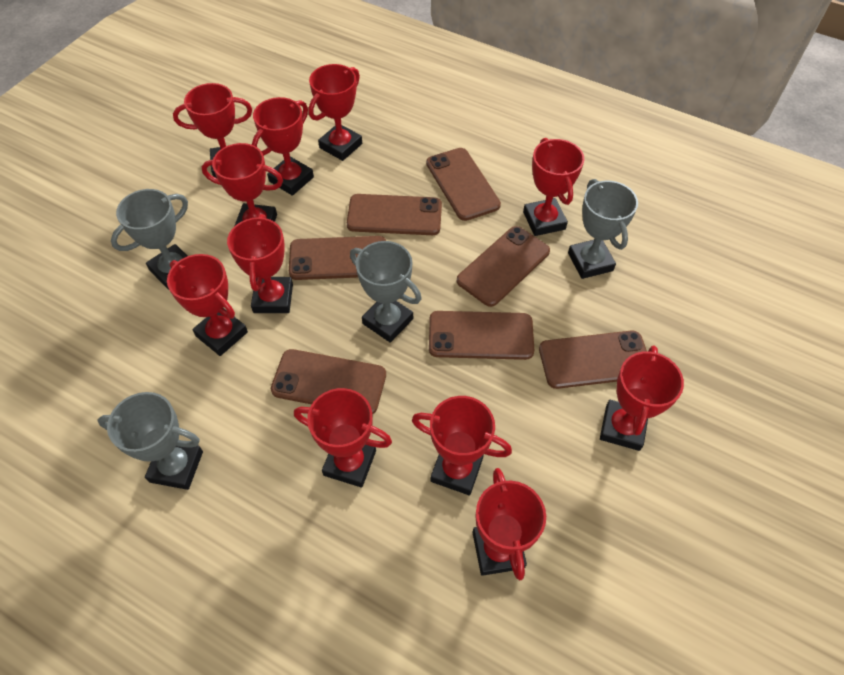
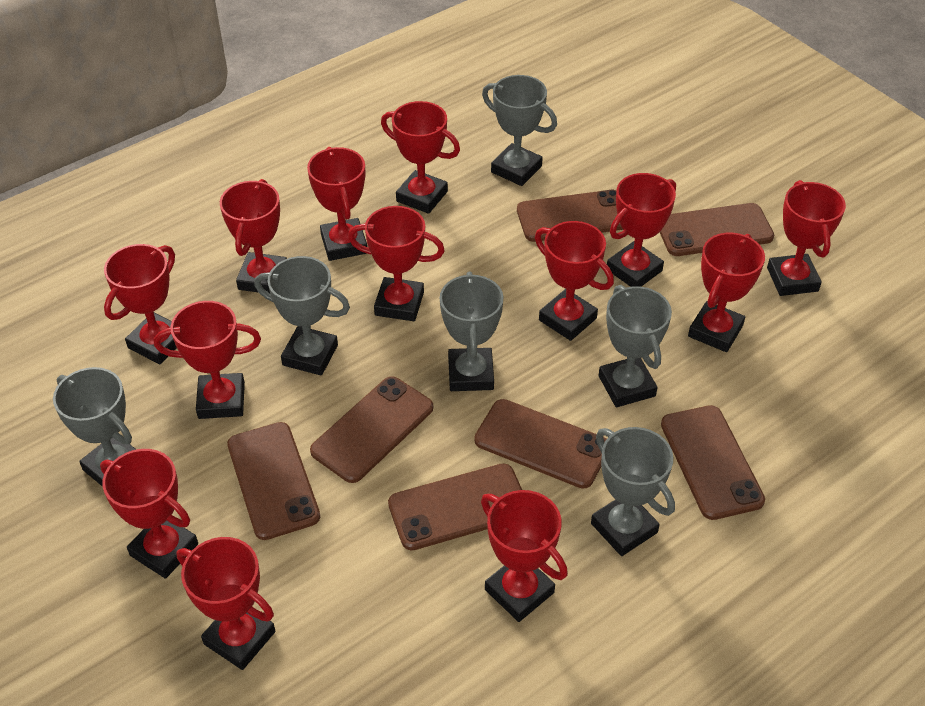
grey trophy: 4 -> 6
red trophy: 11 -> 13

